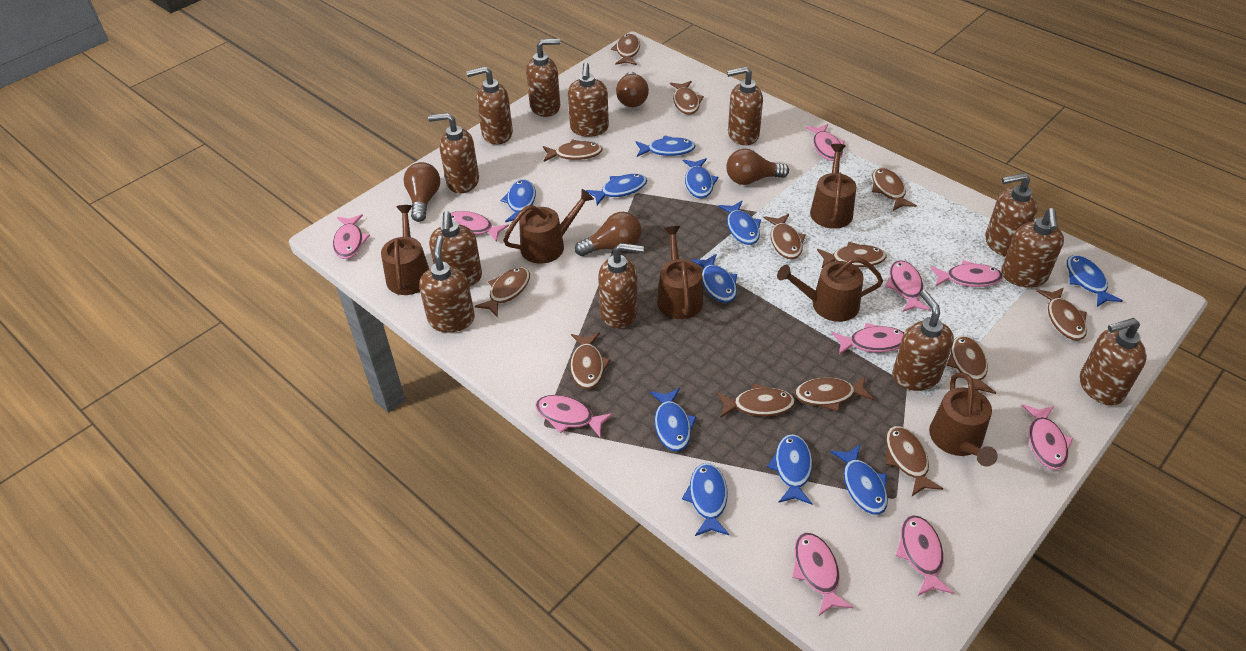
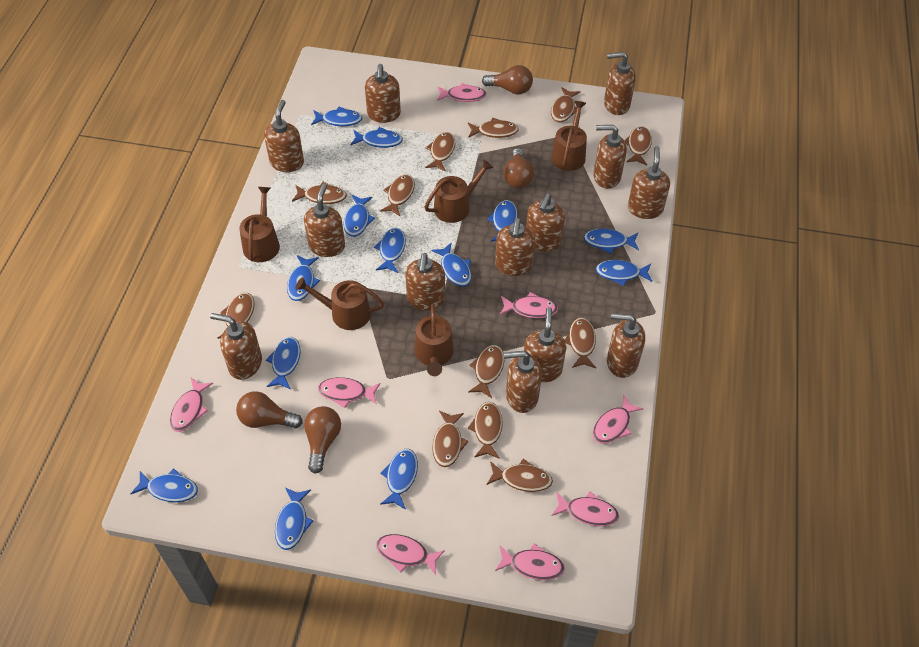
blue fish: 11 -> 13
brown fish: 13 -> 12
brown soap dispenser: 12 -> 13
brown watering can: 6 -> 5
pink fish: 10 -> 8

